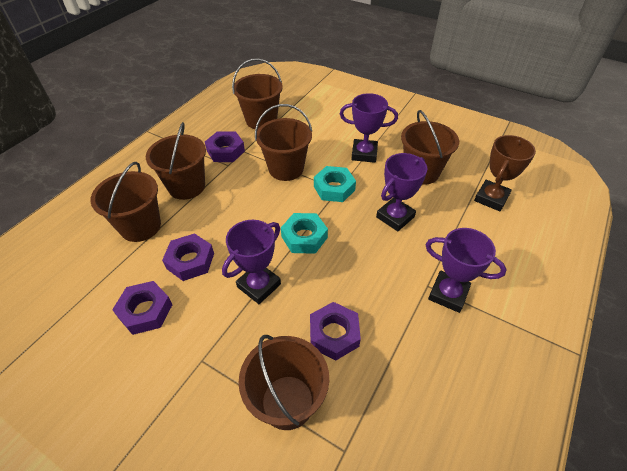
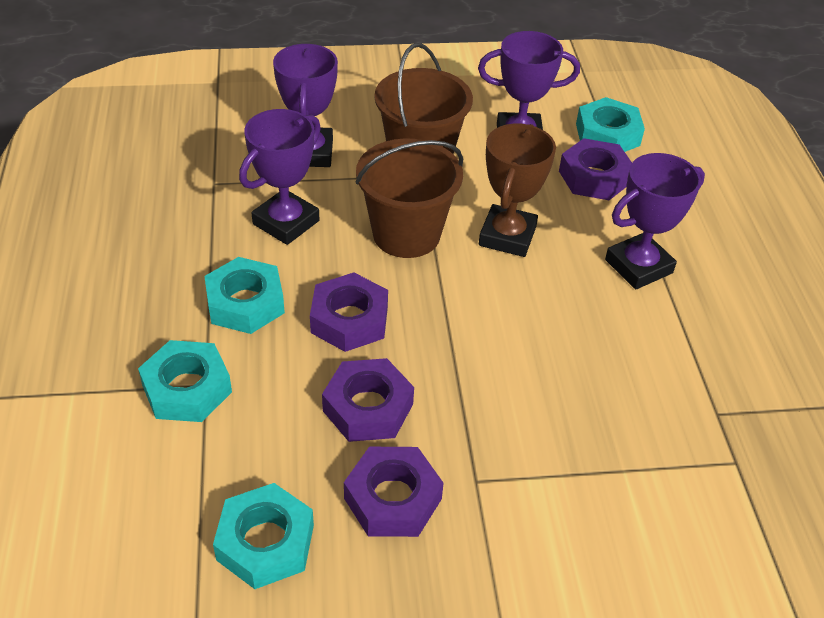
brown bucket: 6 -> 2
turquoise nut: 2 -> 4

